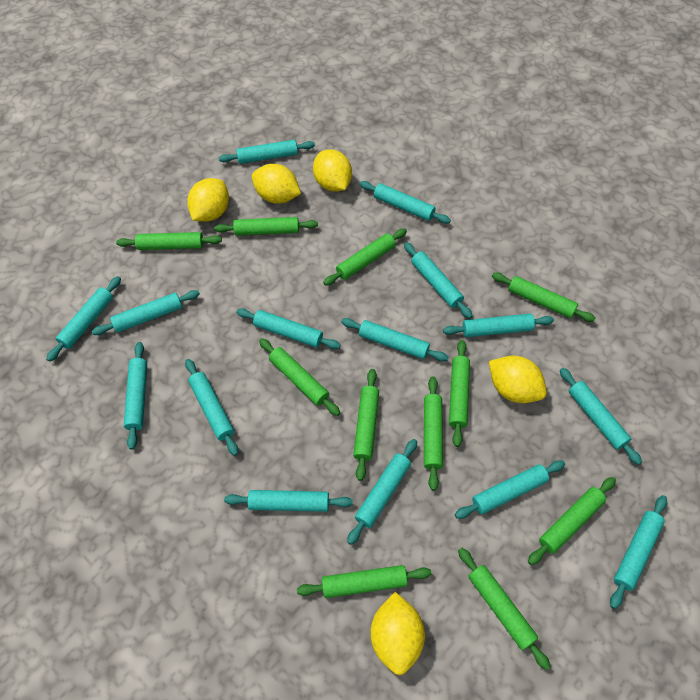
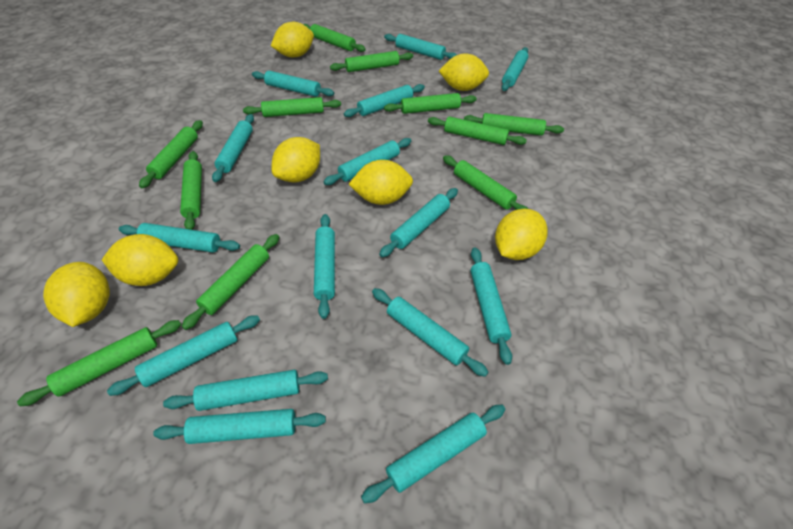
yellow lemon: 5 -> 7

